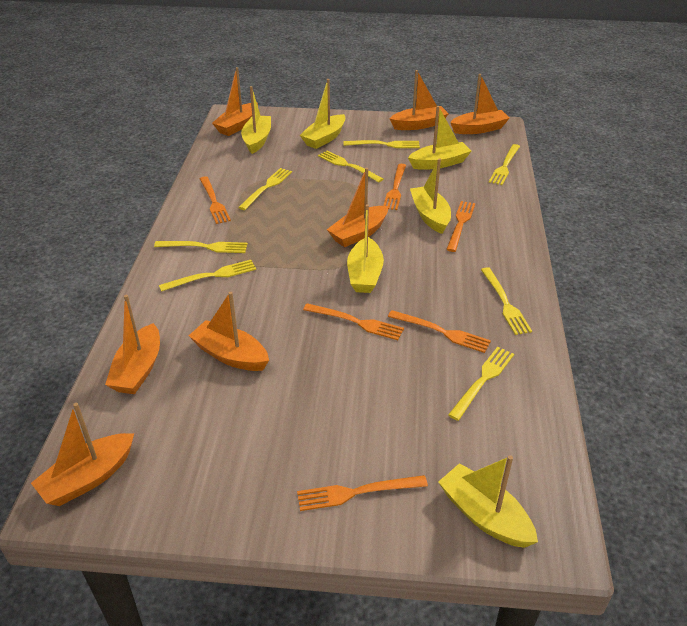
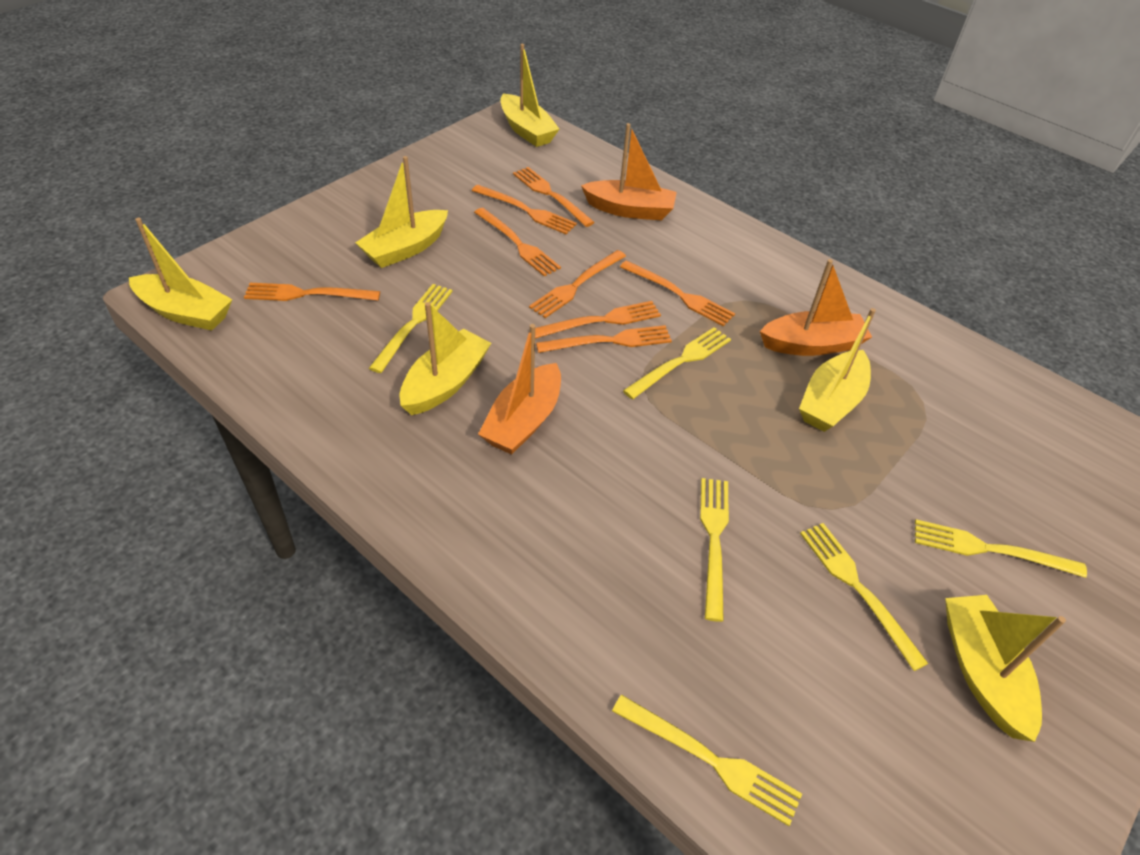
orange boat: 7 -> 3
orange fork: 6 -> 8
yellow fork: 8 -> 6

